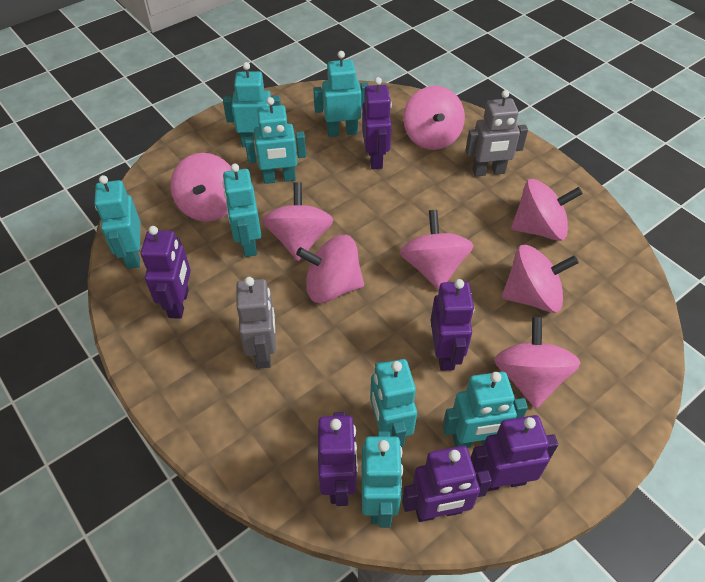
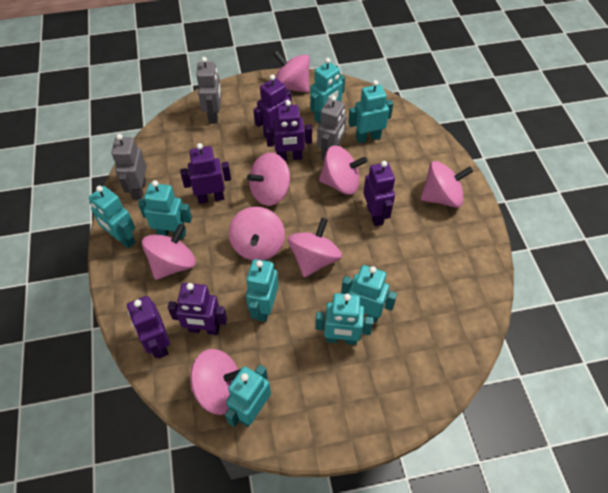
grey robot: 2 -> 3

